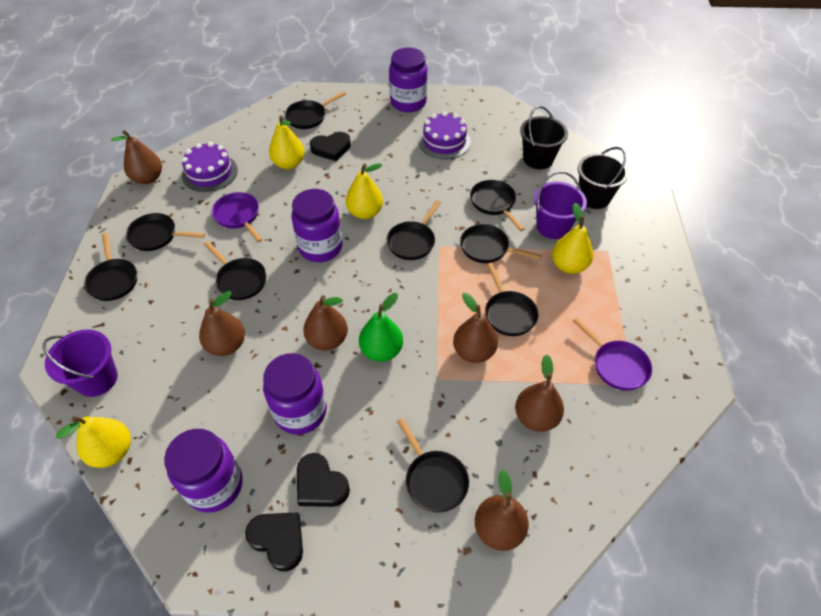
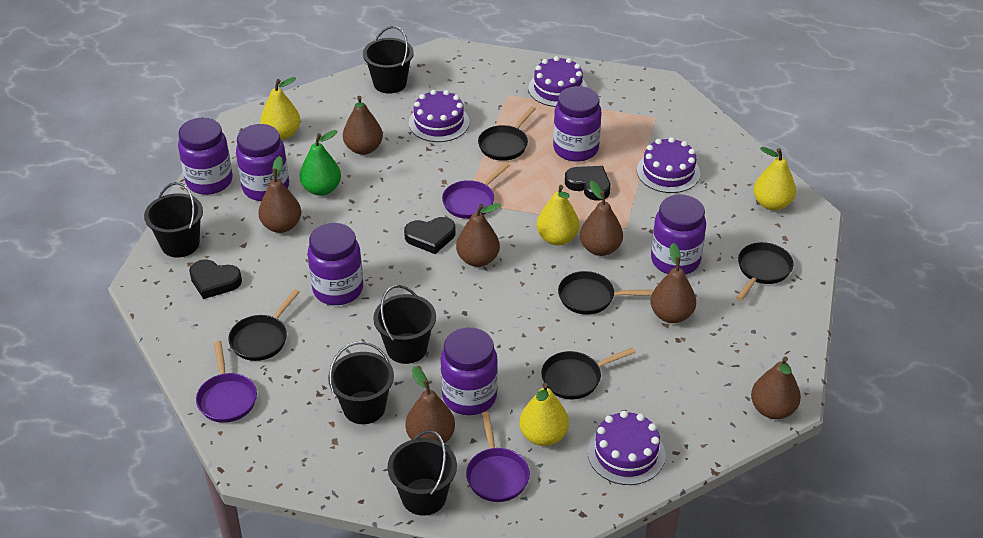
black bucket: 2 -> 5
black pan: 9 -> 5
brown pear: 6 -> 7
purple bucket: 2 -> 0
purple cake: 2 -> 4
purple jar: 4 -> 6
purple pan: 2 -> 3

